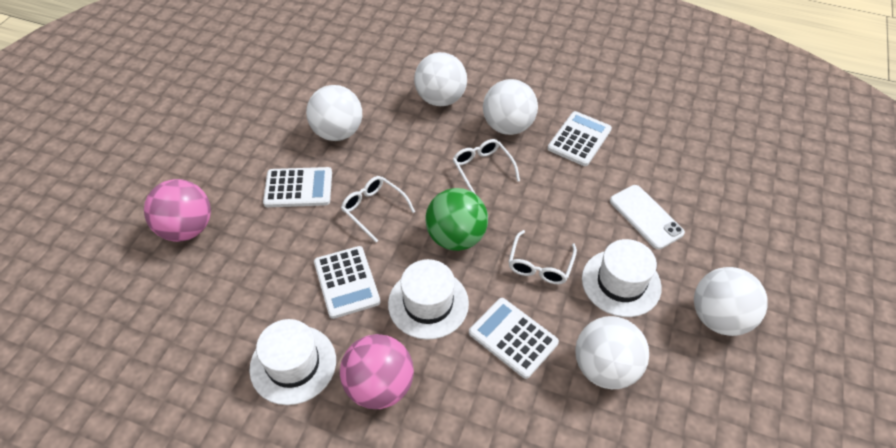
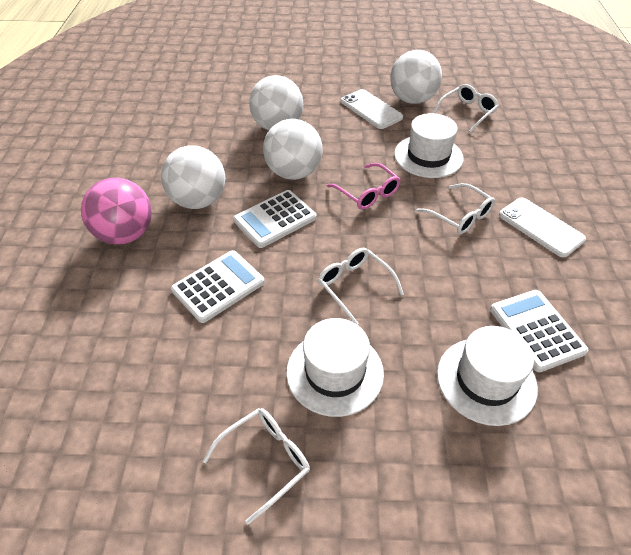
green ball: 1 -> 0
pink ball: 2 -> 1
pink glasses: 0 -> 1
white ball: 5 -> 4
white calculator: 4 -> 3
white glasses: 3 -> 4
white phone: 1 -> 2

